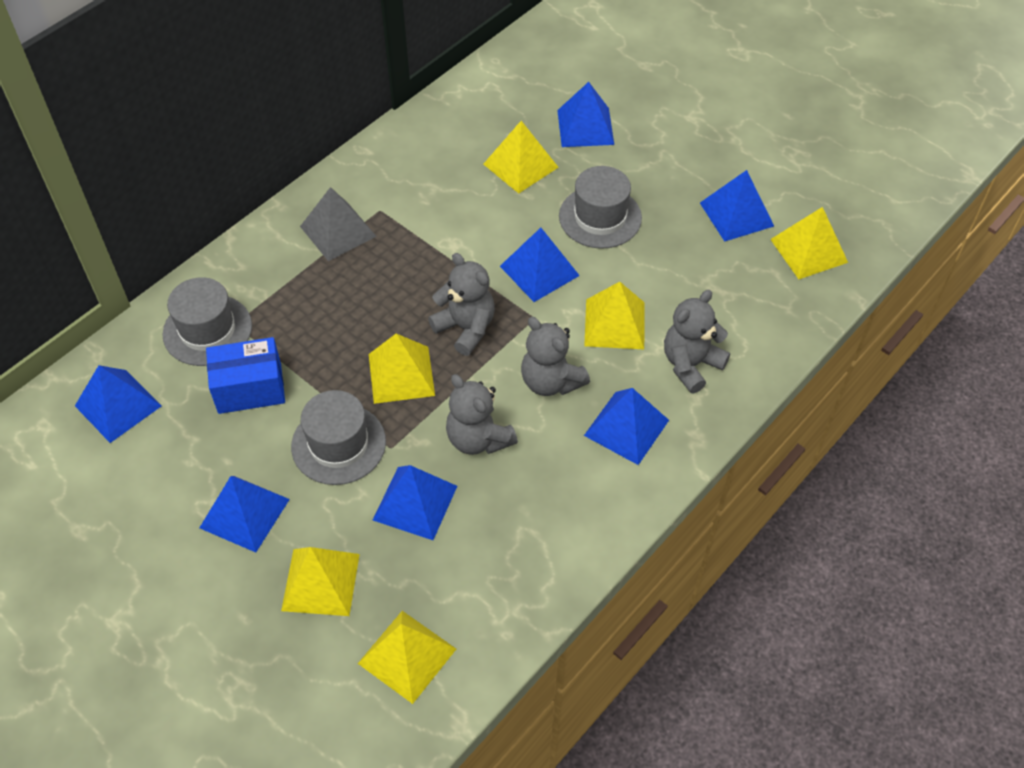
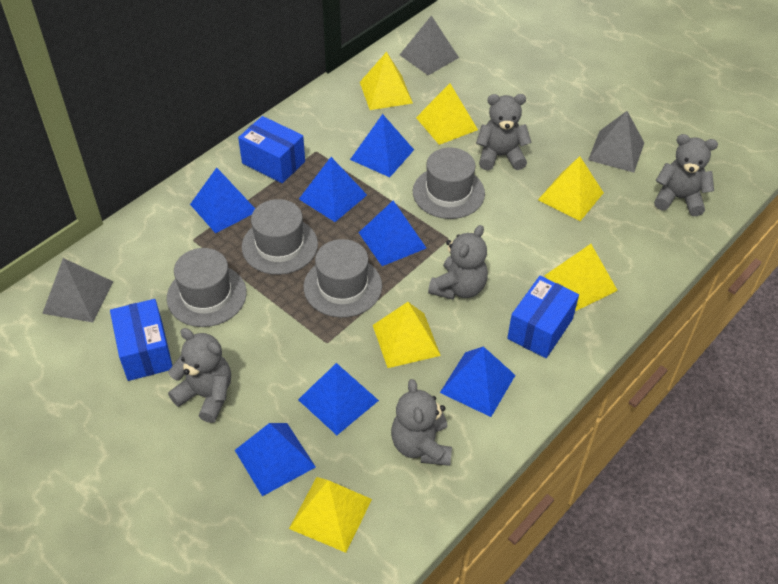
blue box: 1 -> 3
grey hat: 3 -> 4
grey pyramid: 1 -> 3
grey teddy bear: 4 -> 5

